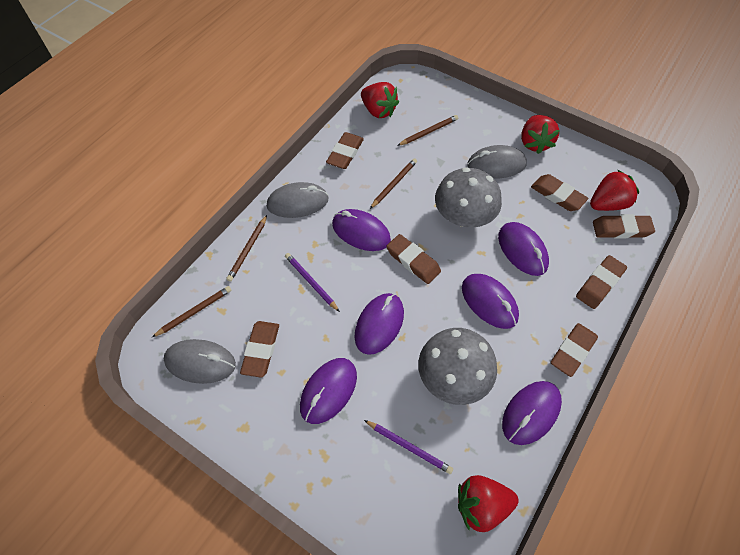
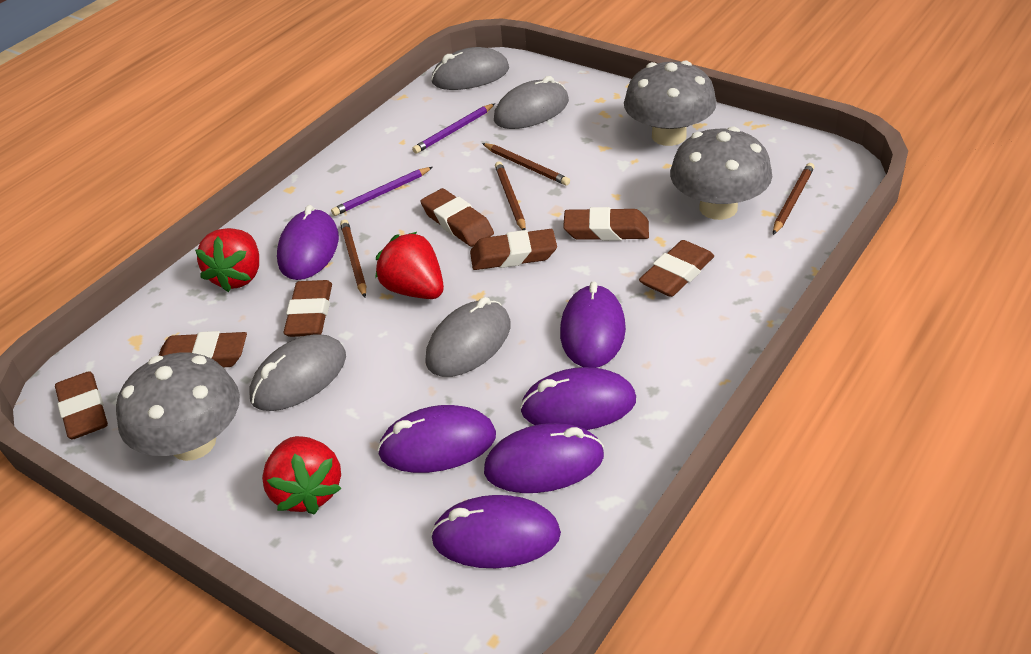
grey mouse: 3 -> 4
grey mushroom: 2 -> 3
red strawberry: 4 -> 3

